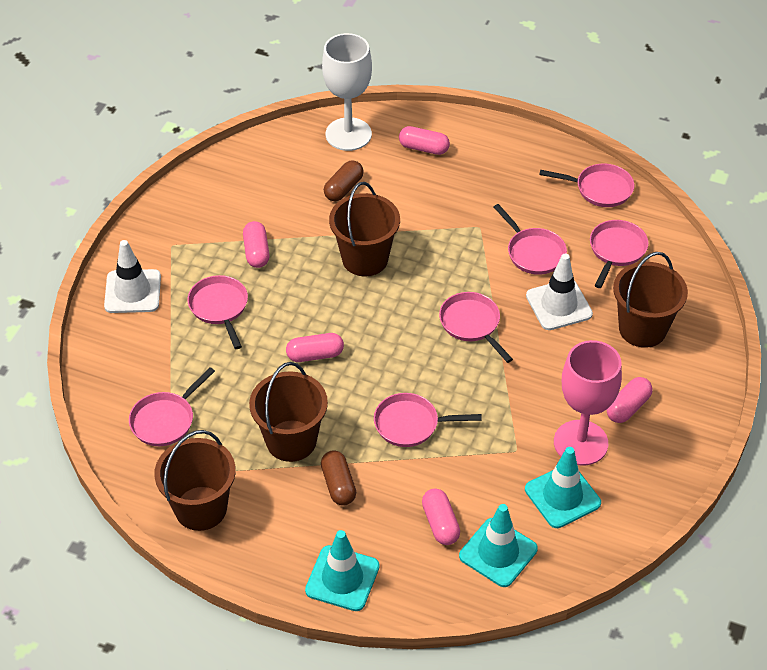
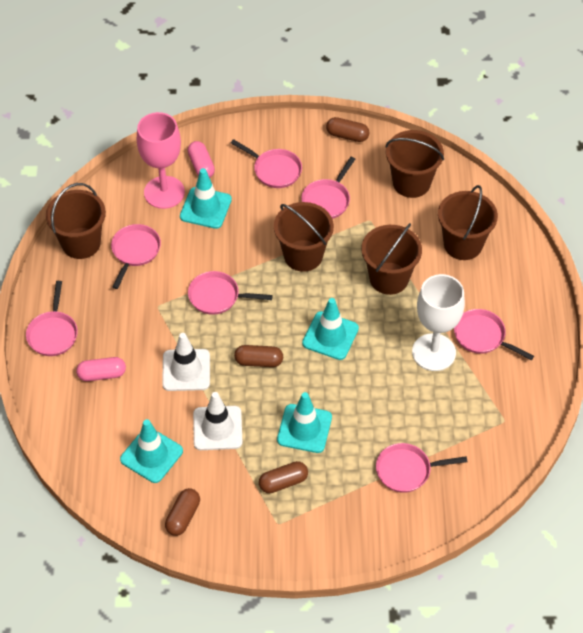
brown bucket: 4 -> 5
brown capsule: 2 -> 4
pink capsule: 5 -> 2
turquoise traffic cone: 3 -> 4

